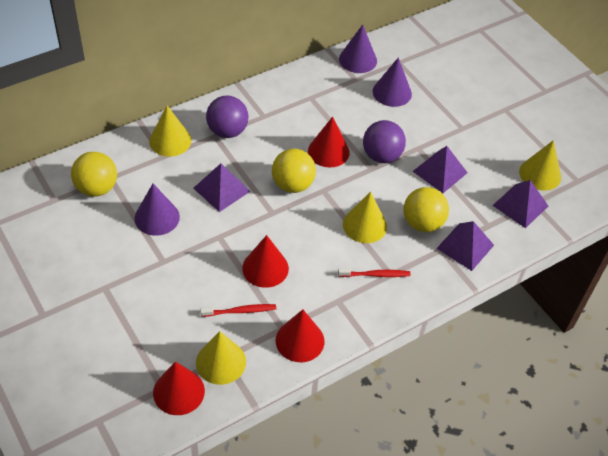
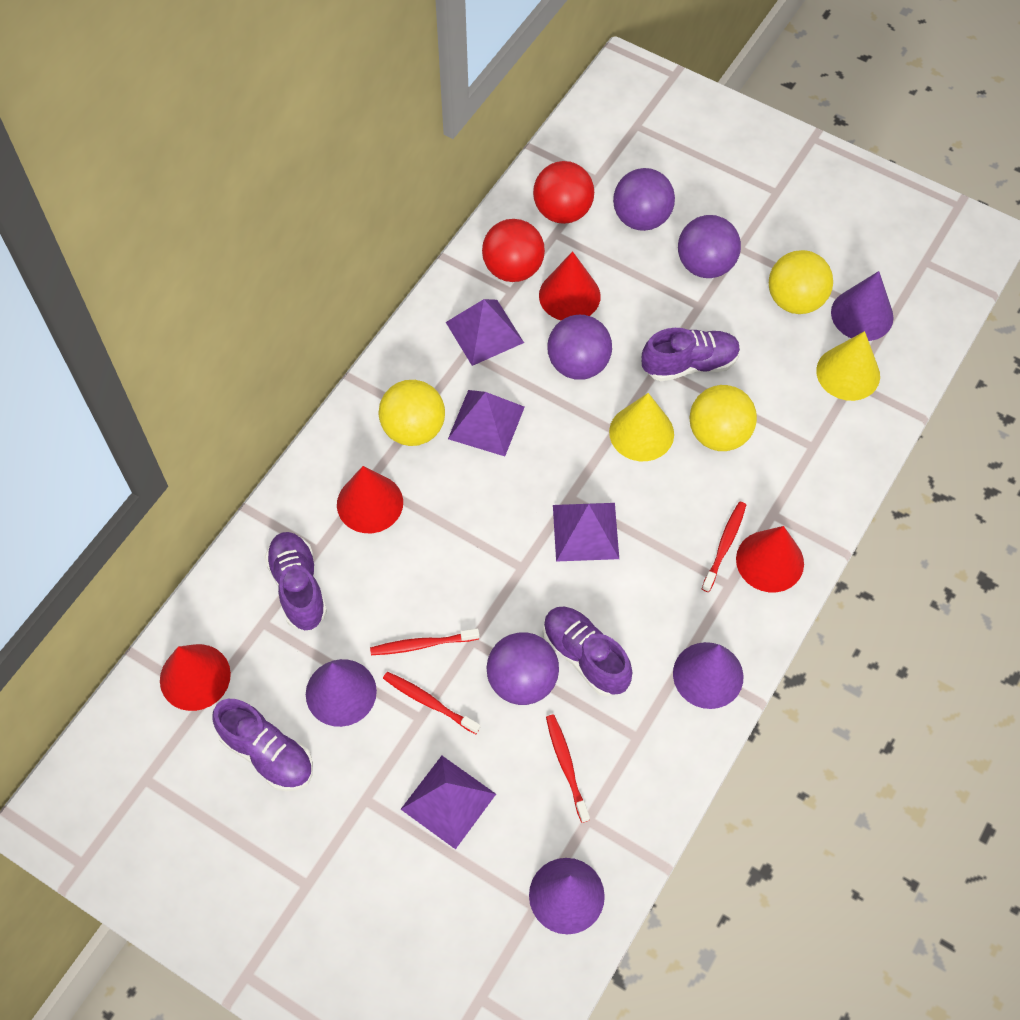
purple ball: 2 -> 4
purple cone: 3 -> 4
purple shoe: 0 -> 4
red ball: 0 -> 2
red toothbrush: 2 -> 4
yellow cone: 4 -> 2

